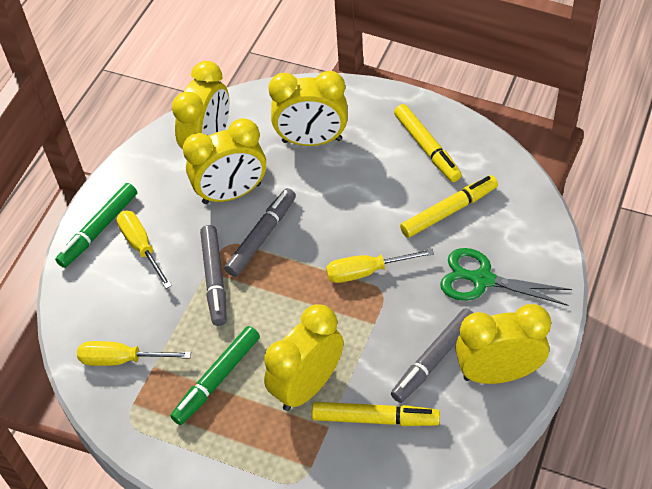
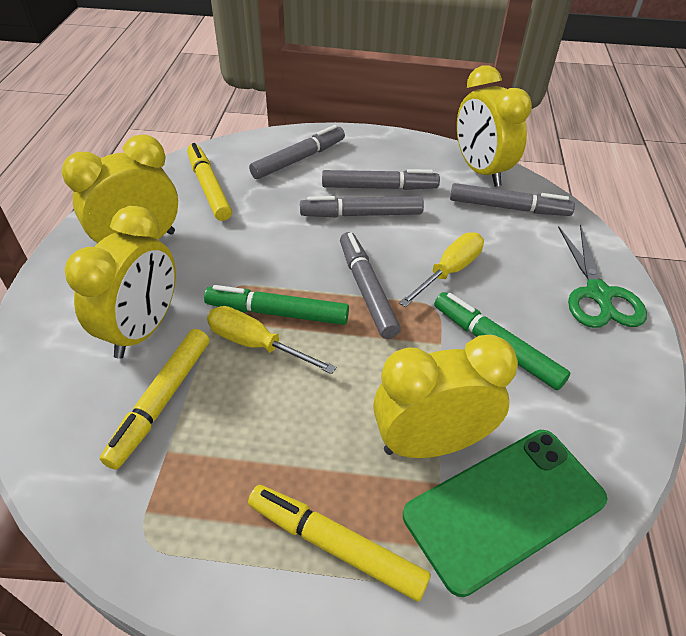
green phone: 0 -> 1
grey marker: 3 -> 5
yellow clock: 5 -> 4
yellow screwdriver: 3 -> 2

